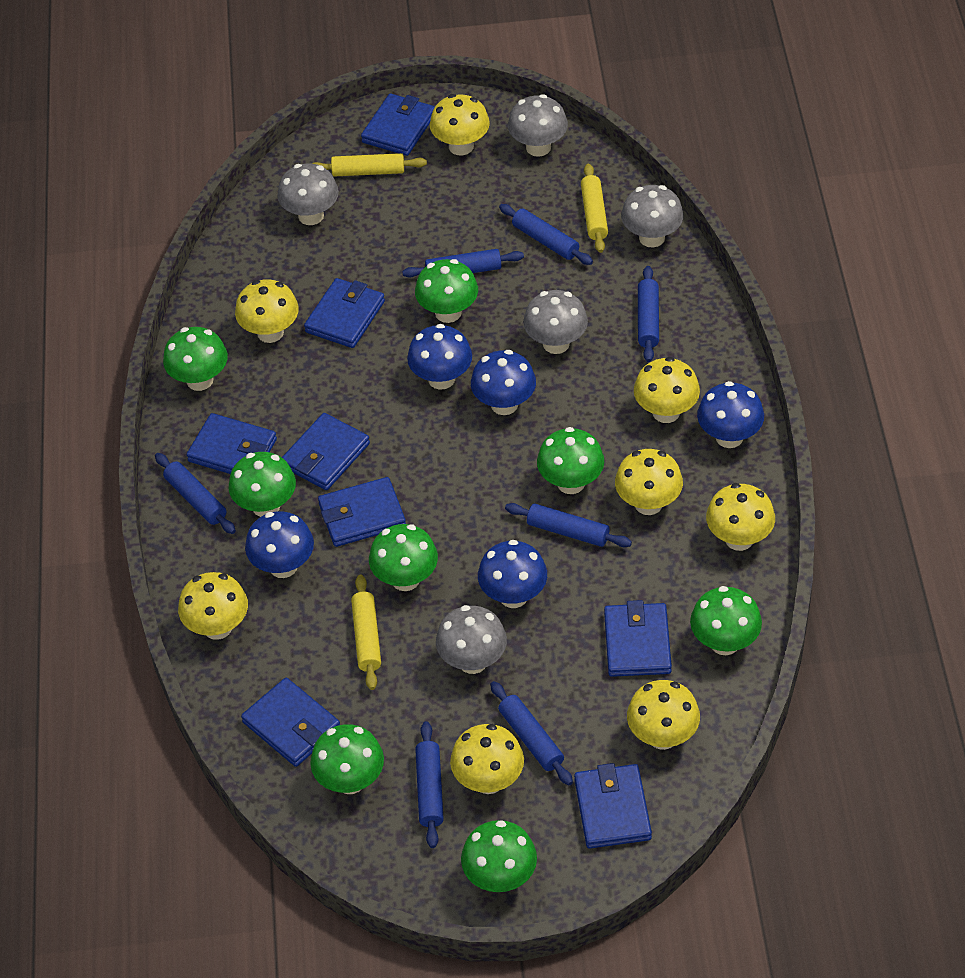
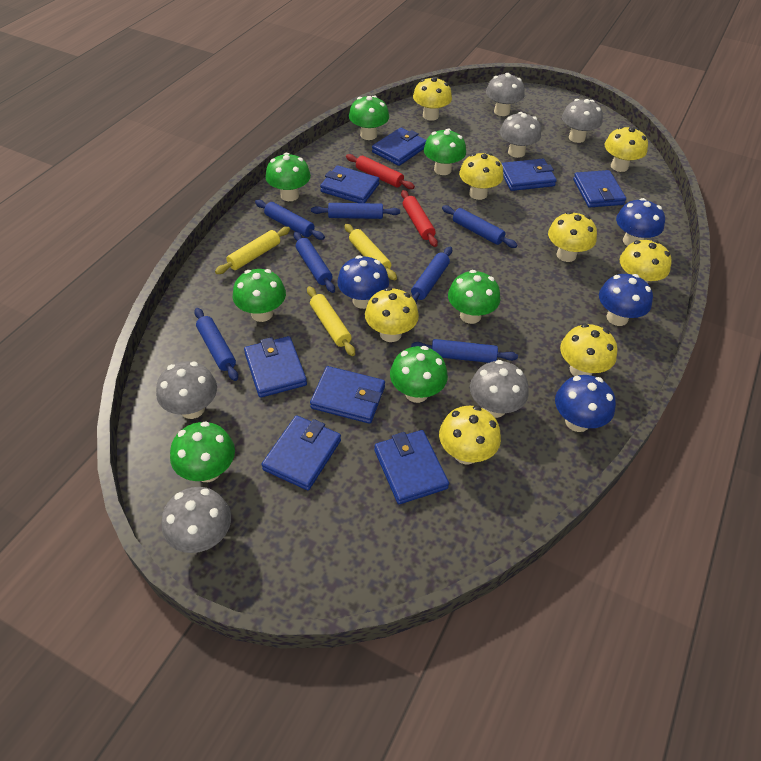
blue mushroom: 5 -> 4
green mushroom: 8 -> 7
grey mushroom: 5 -> 6
red rolling pin: 0 -> 2

